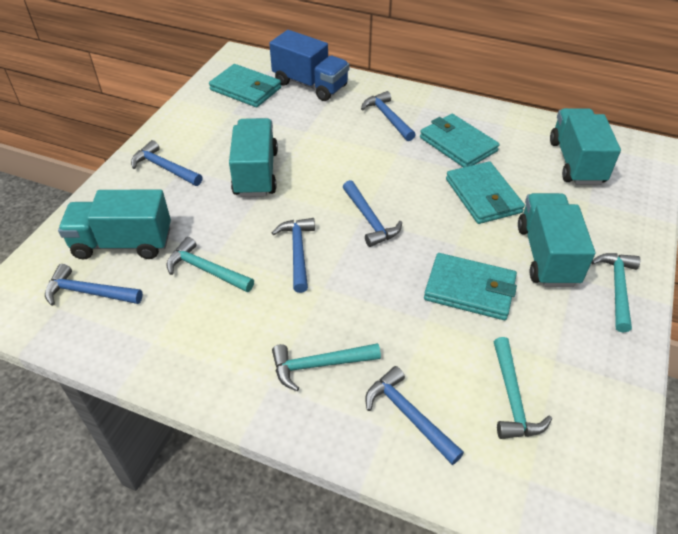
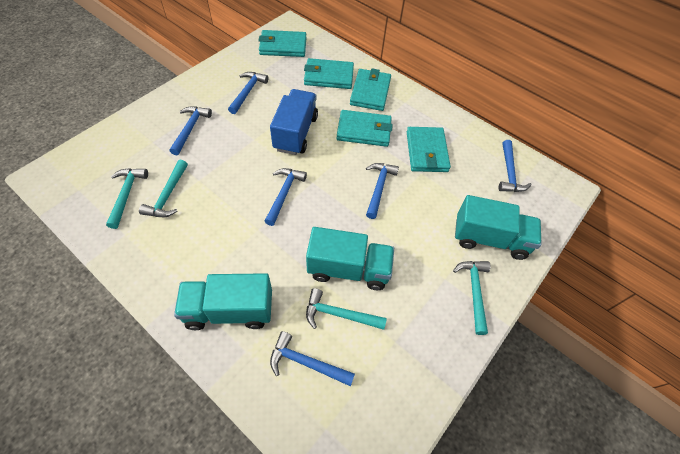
turquoise truck: 4 -> 3
turquoise wallet: 4 -> 5

